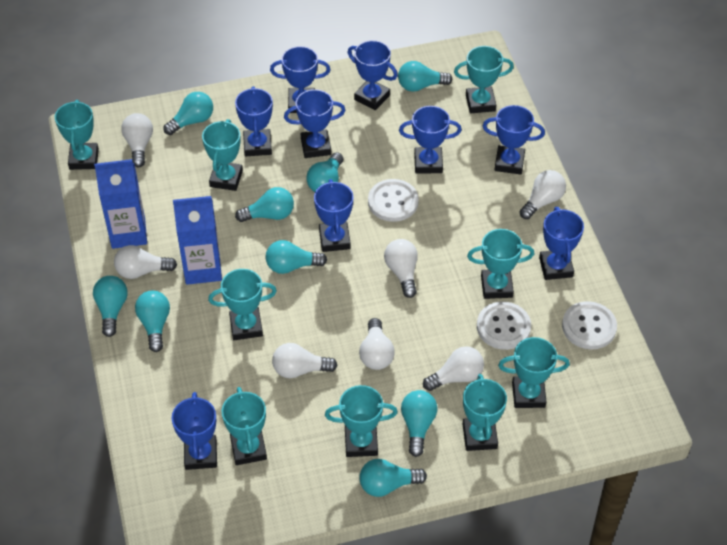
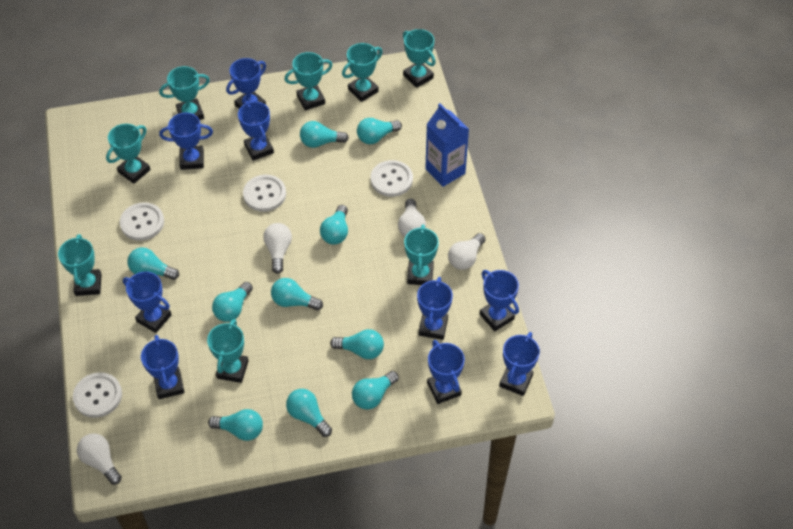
blue carton: 2 -> 1
turquoise light bulb: 9 -> 10
turquoise trophy: 9 -> 8
white button: 3 -> 4
white light bulb: 7 -> 4

